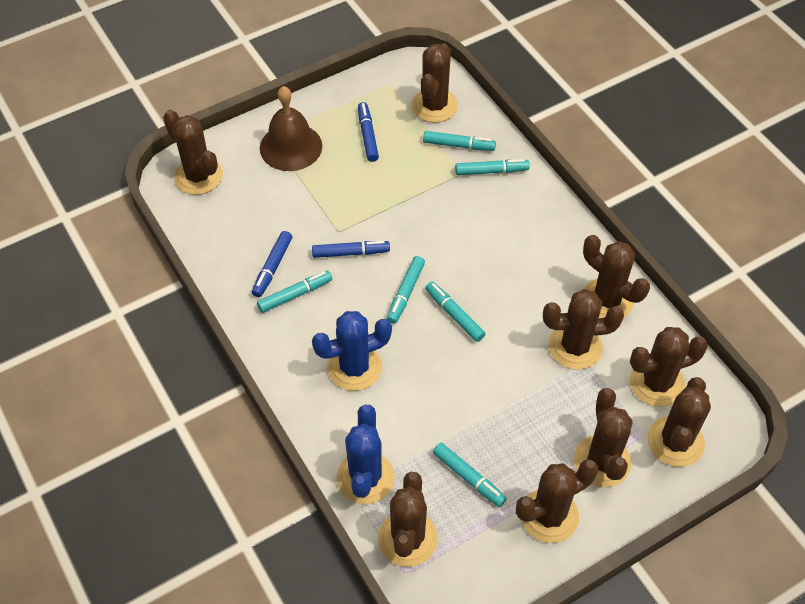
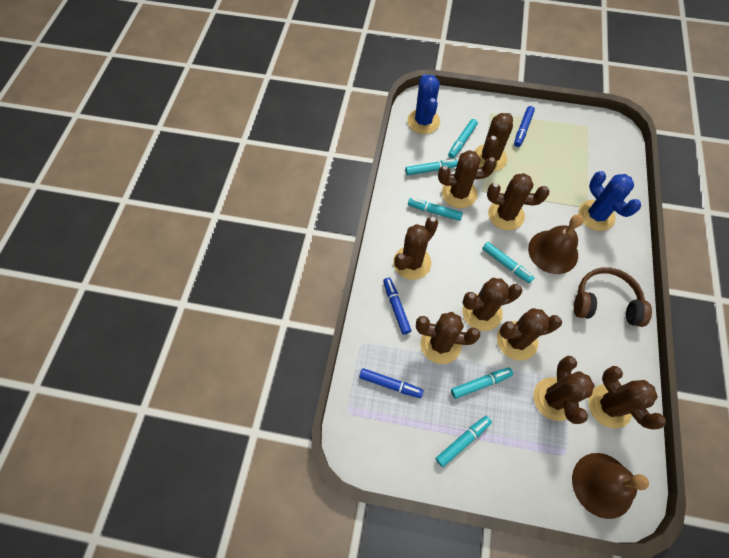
brown bell: 1 -> 2
brown headphones: 0 -> 1

